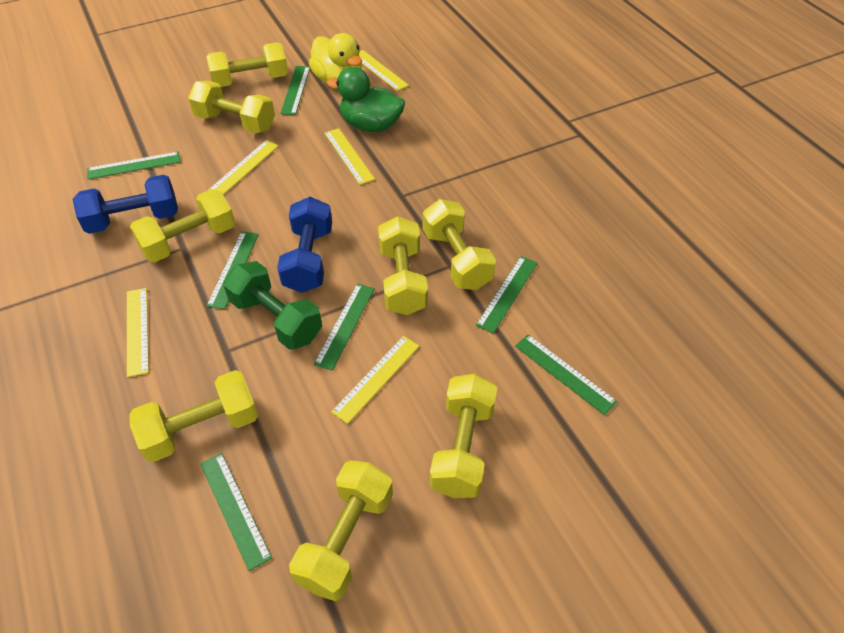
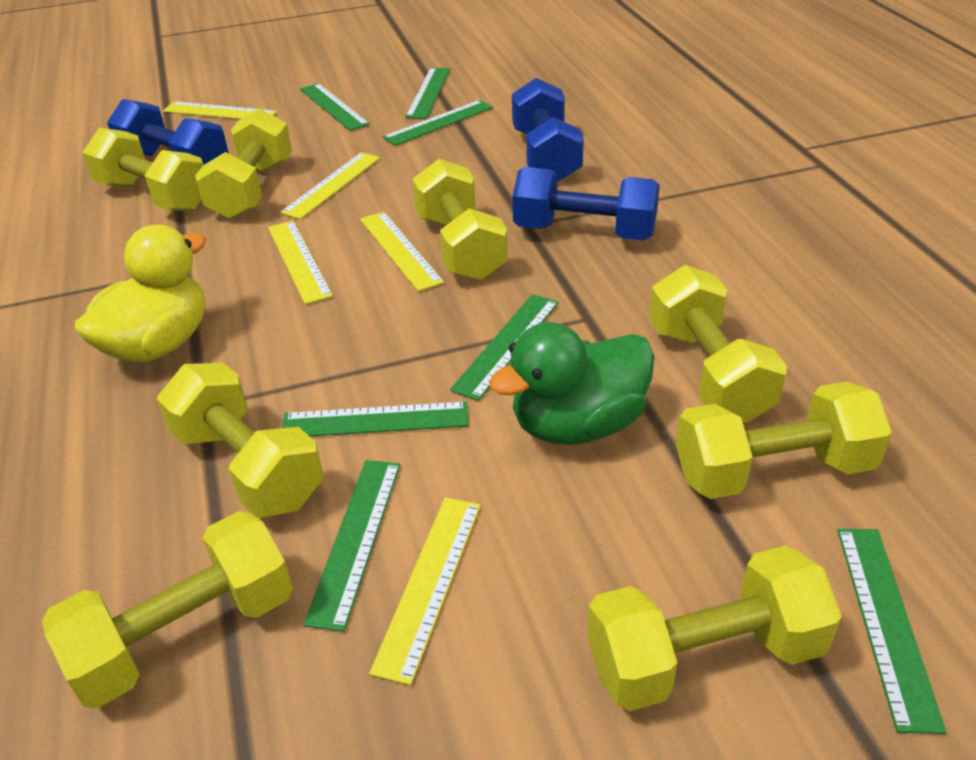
blue dumbbell: 2 -> 3
green dumbbell: 1 -> 0

